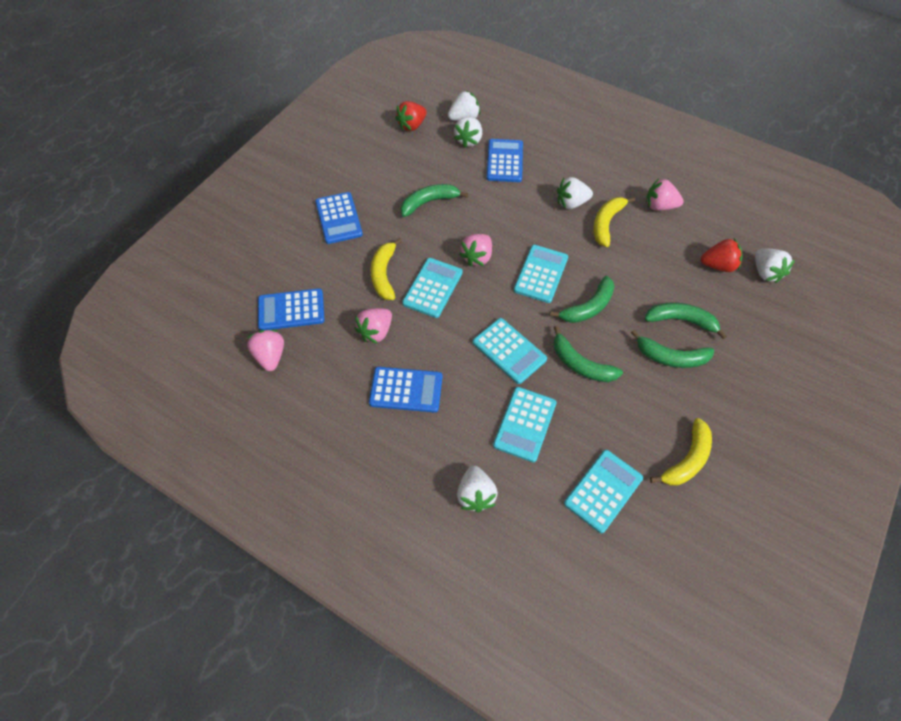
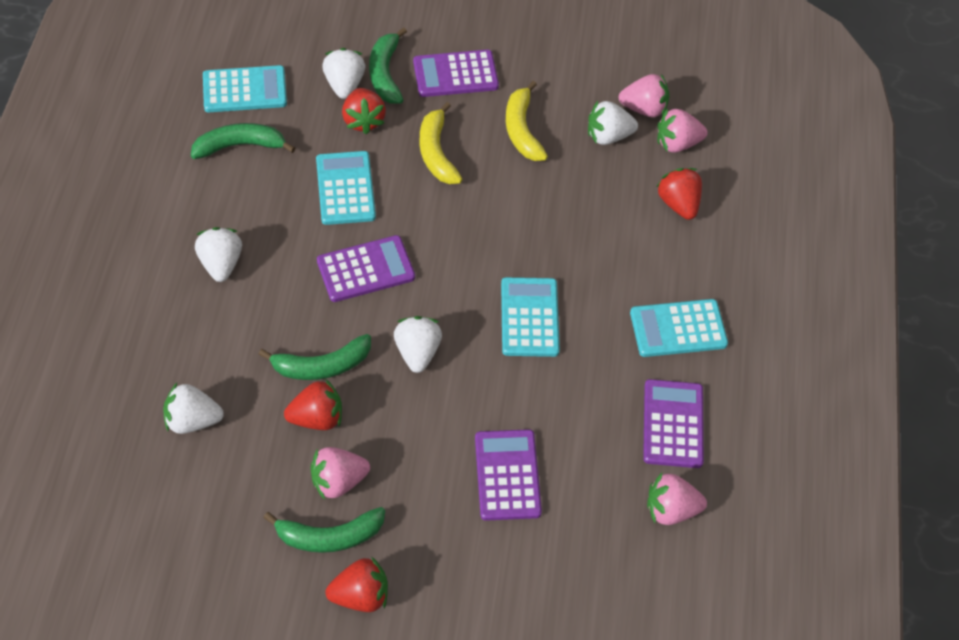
blue calculator: 4 -> 0
green banana: 5 -> 4
purple calculator: 0 -> 4
red strawberry: 2 -> 4
turquoise calculator: 5 -> 4
yellow banana: 3 -> 2

